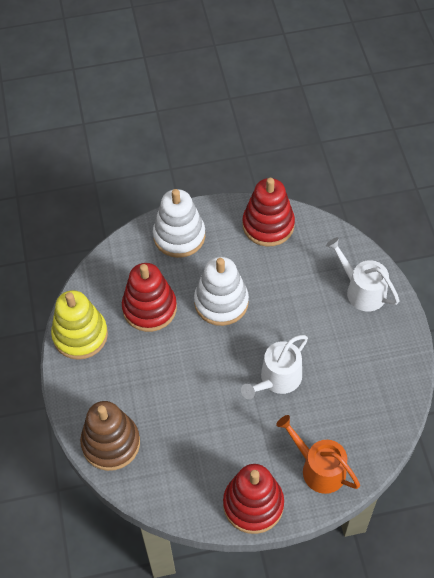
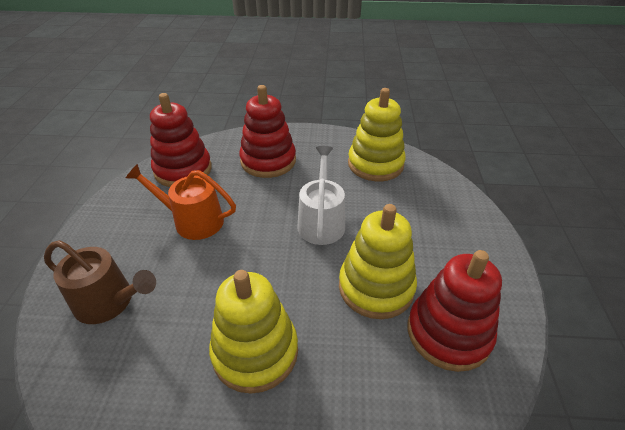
brown stacking toy: 1 -> 0
brown watering can: 0 -> 1
white stacking toy: 2 -> 0
white watering can: 2 -> 1
yellow stacking toy: 1 -> 3

